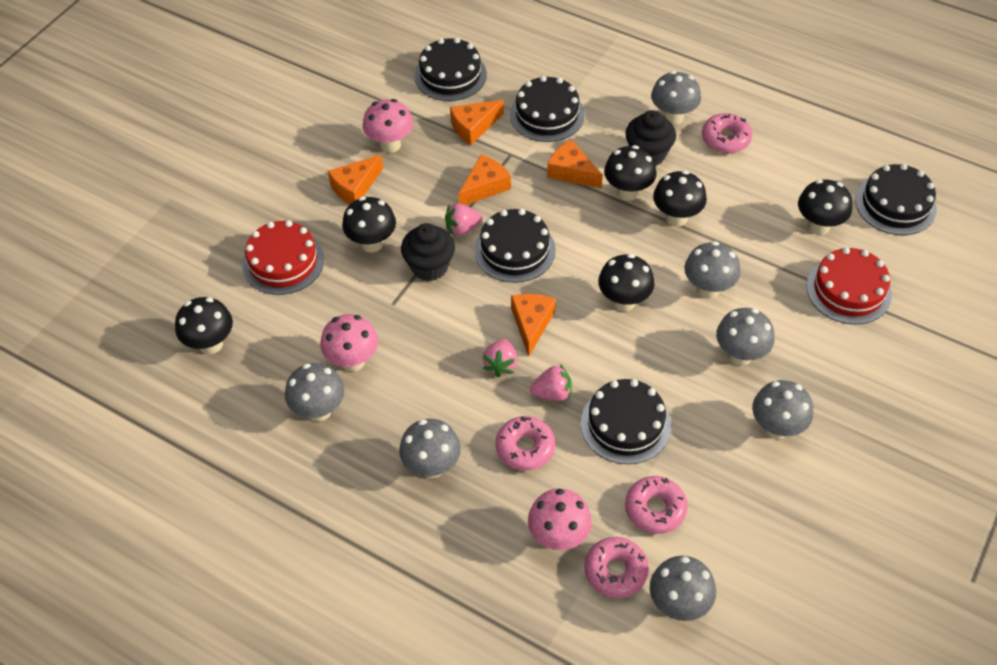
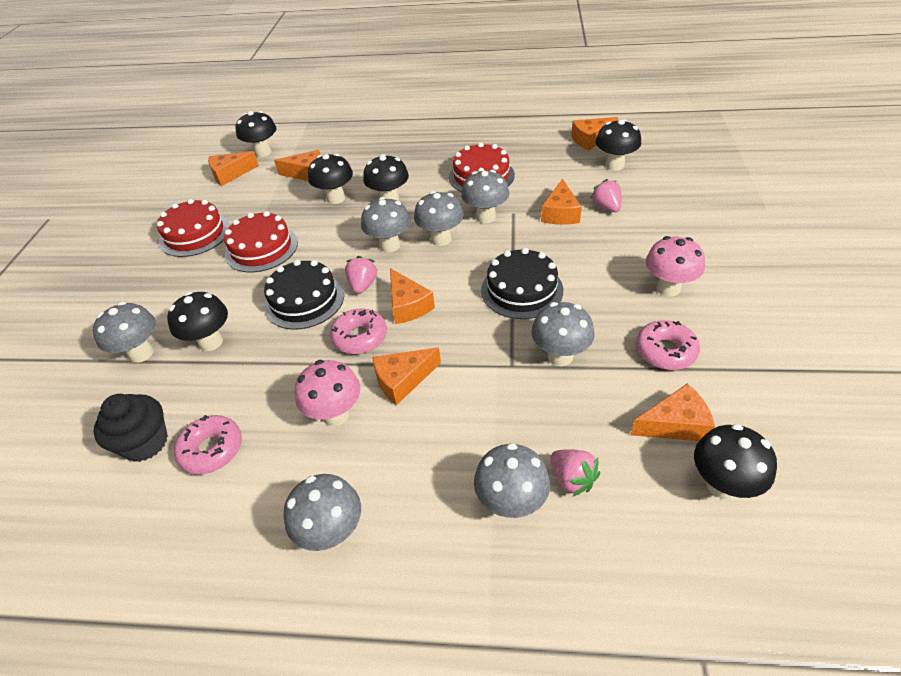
black cake: 5 -> 2
black cupcake: 2 -> 1
orange cheese: 5 -> 7
pink donut: 4 -> 3
pink mushroom: 3 -> 2
red cake: 2 -> 3

